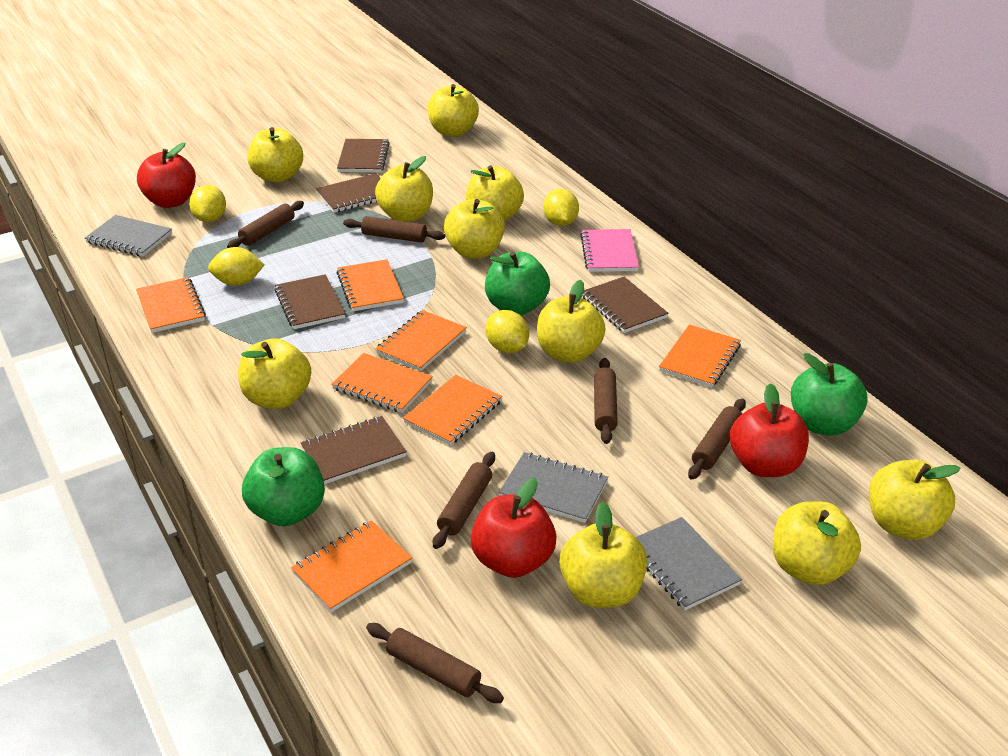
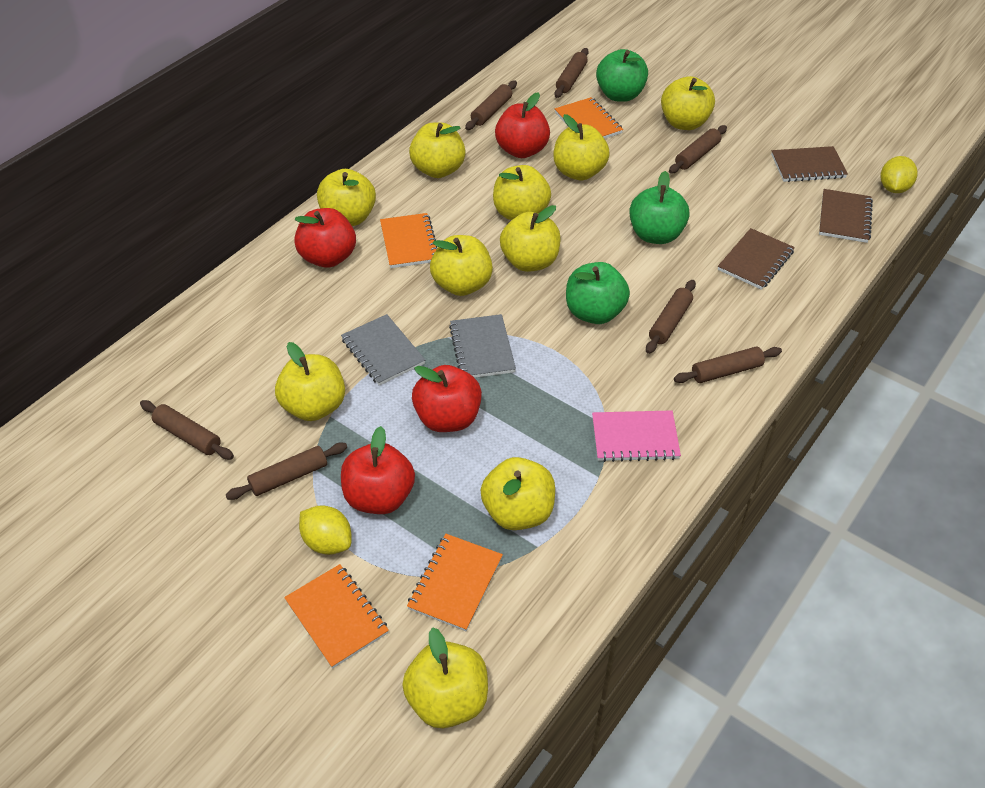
brown notebook: 5 -> 3
brown rolling pin: 6 -> 7
grey notebook: 3 -> 2
orange notebook: 7 -> 4
red apple: 3 -> 4
yellow lemon: 4 -> 2

